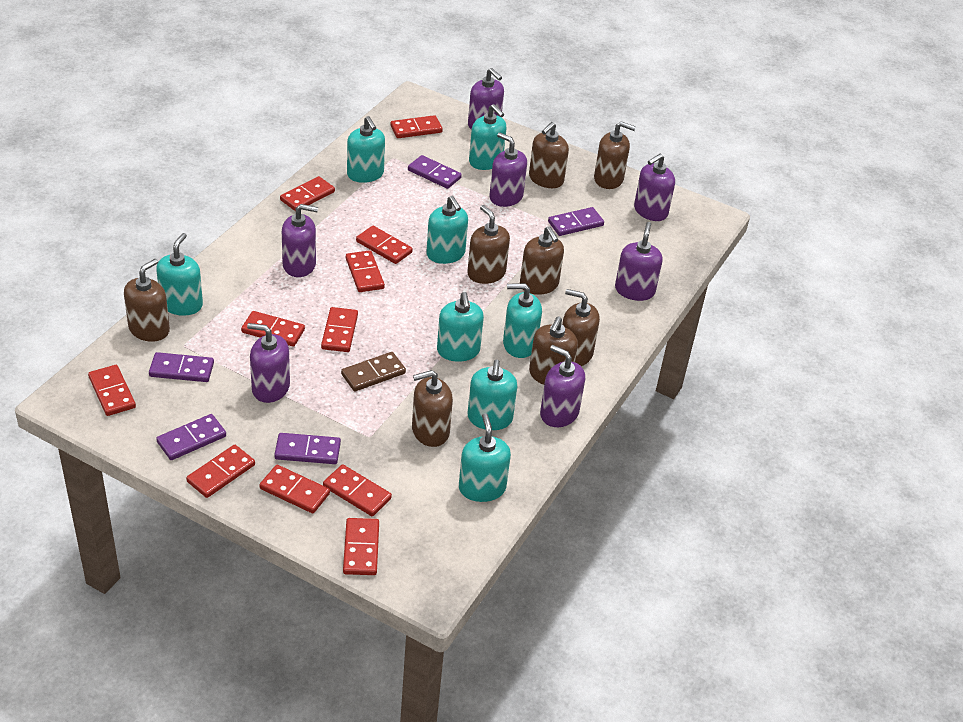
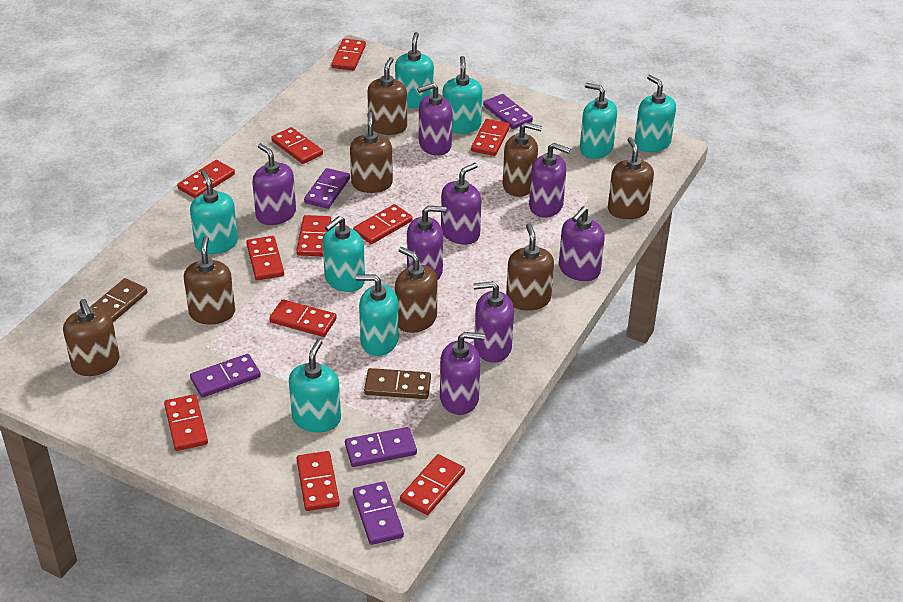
brown domino: 1 -> 2
purple soap dispenser: 7 -> 8

